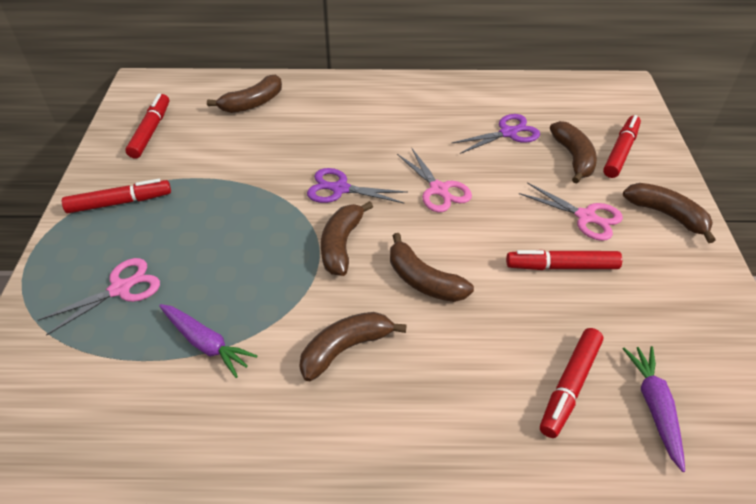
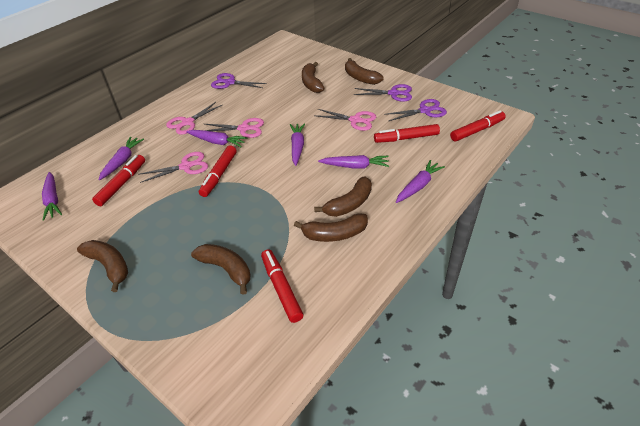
pink scissors: 3 -> 4
purple carrot: 2 -> 6
purple scissors: 2 -> 3

